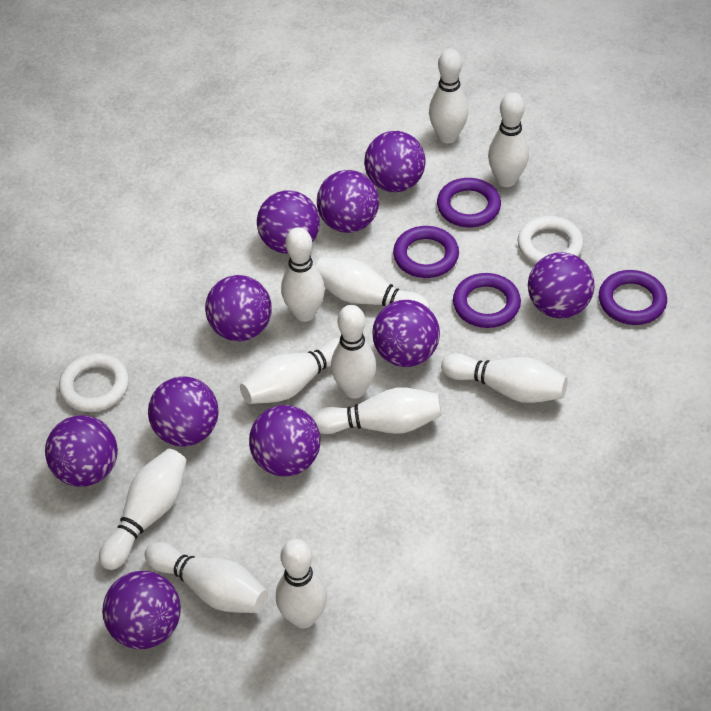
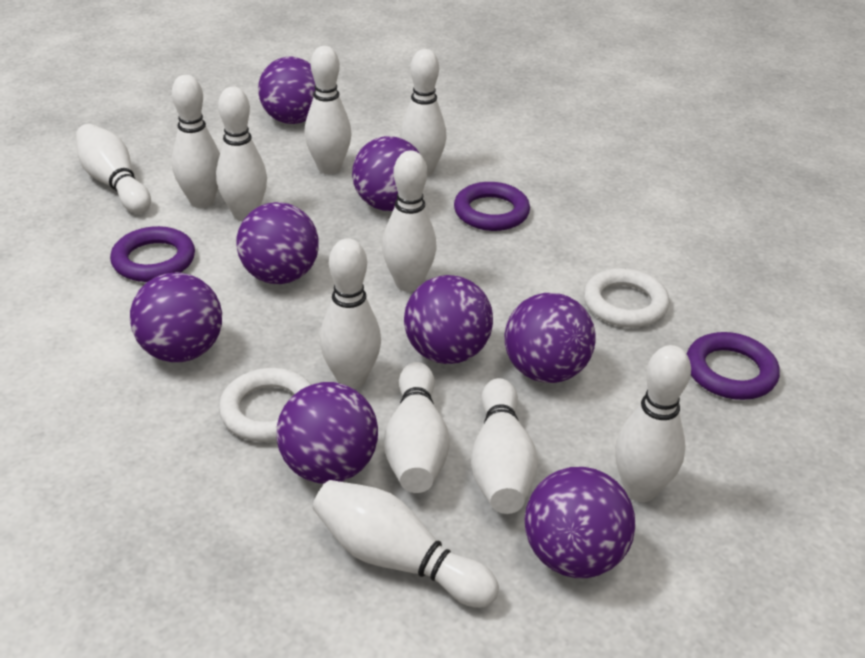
purple ball: 10 -> 8
purple ring: 4 -> 3

